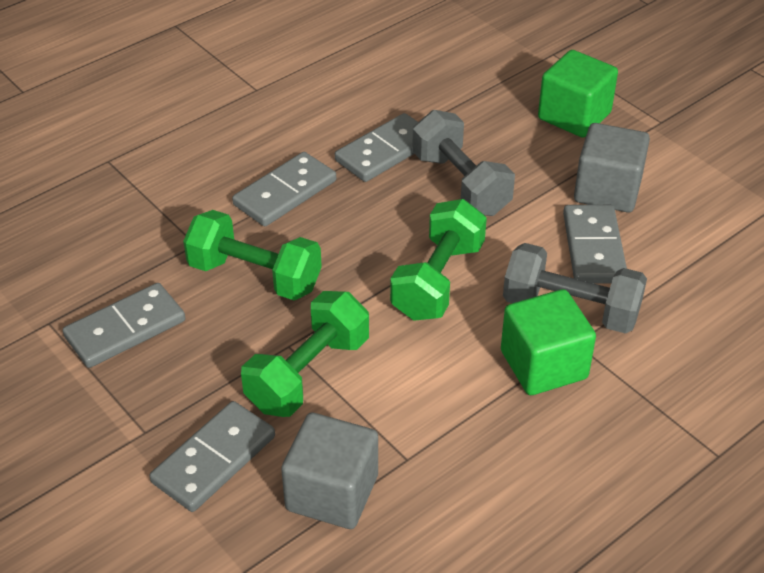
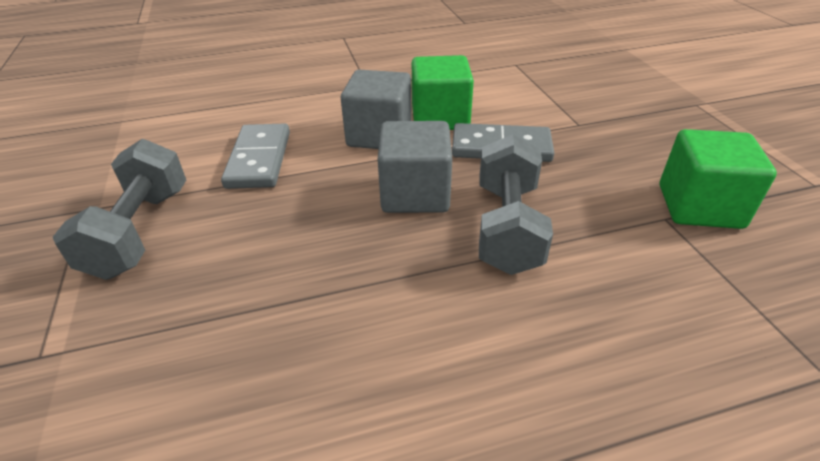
green dumbbell: 3 -> 0
grey domino: 5 -> 2

